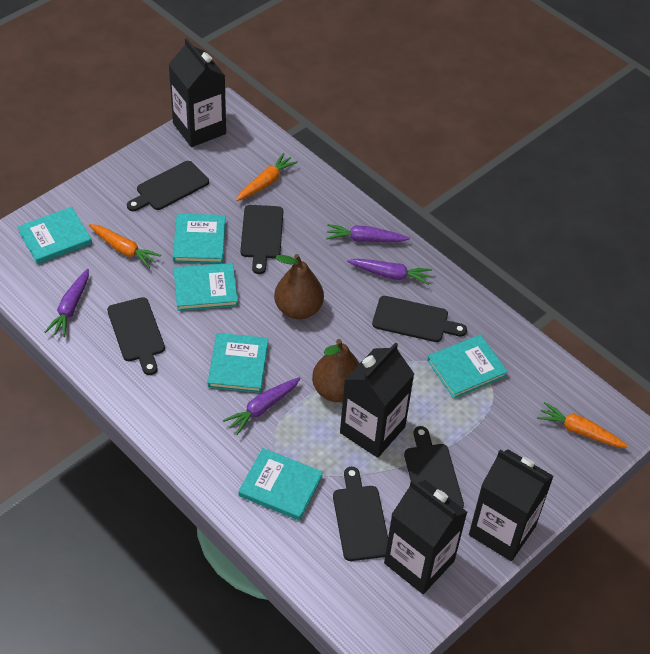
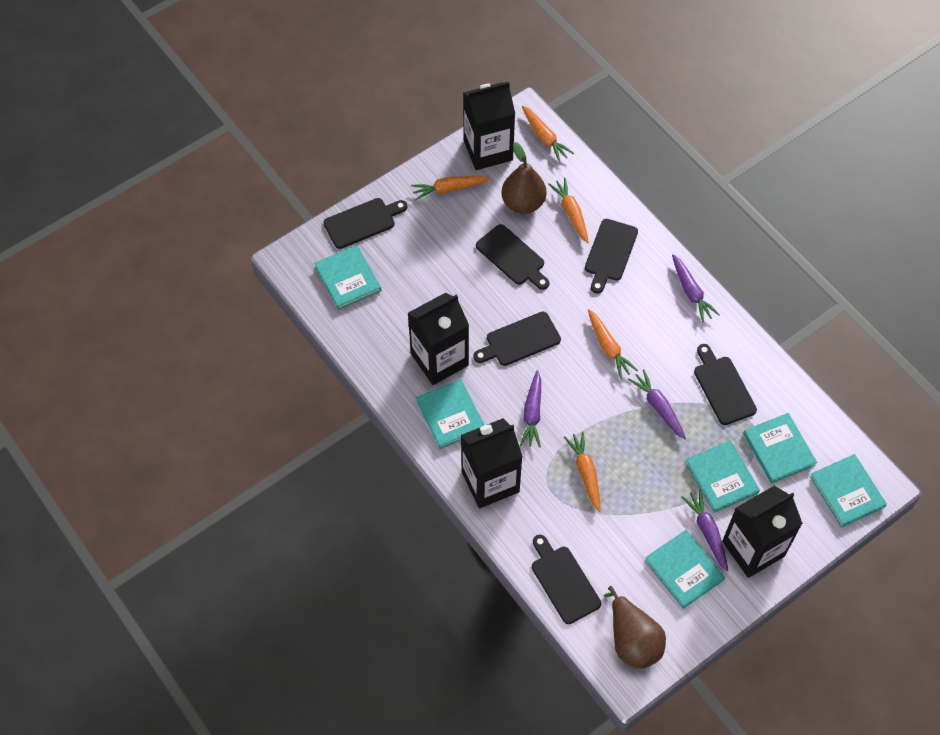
orange carrot: 3 -> 5

